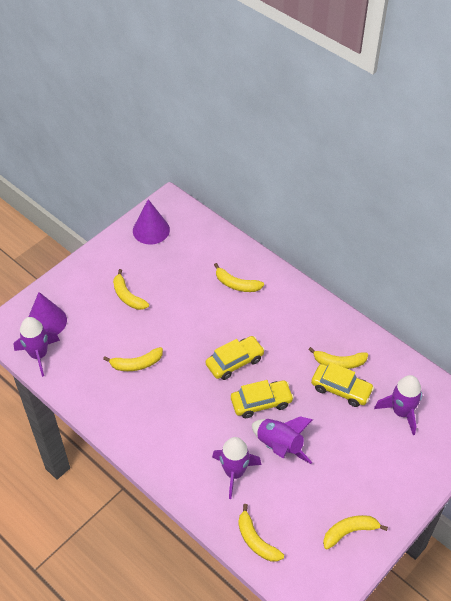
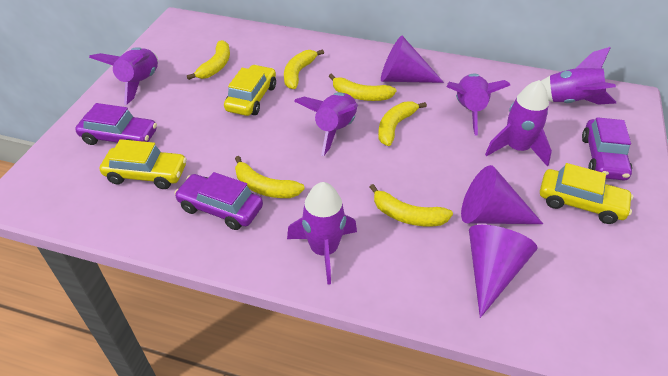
purple car: 0 -> 3
purple cone: 2 -> 3
purple rocket: 4 -> 6

